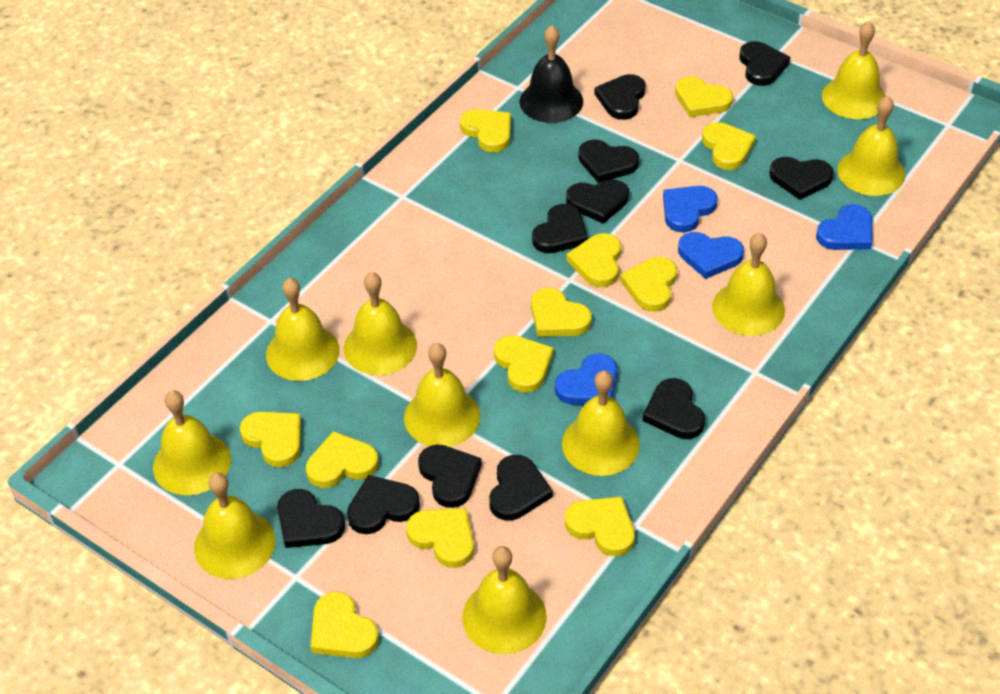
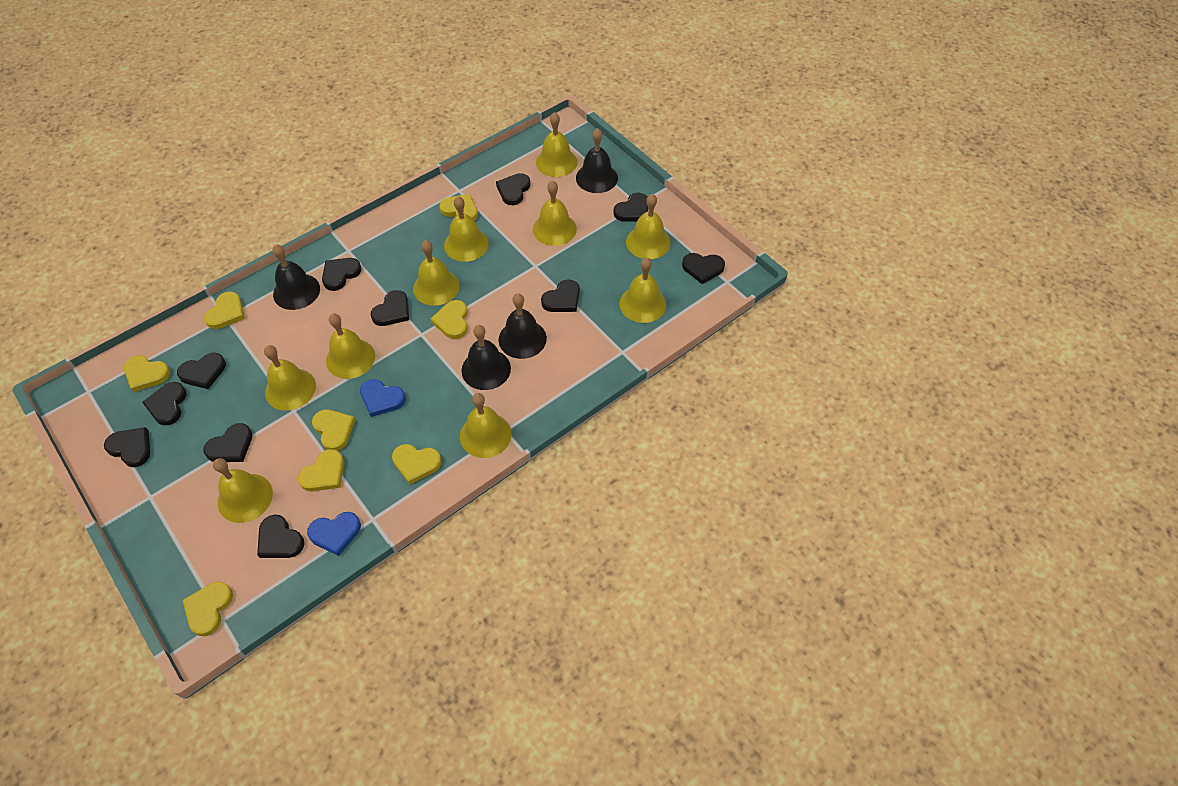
black bell: 1 -> 4
blue heart: 4 -> 2
yellow heart: 12 -> 8

